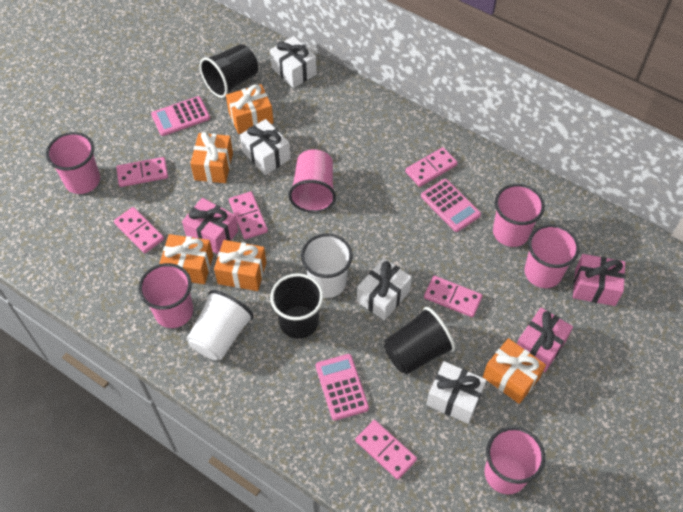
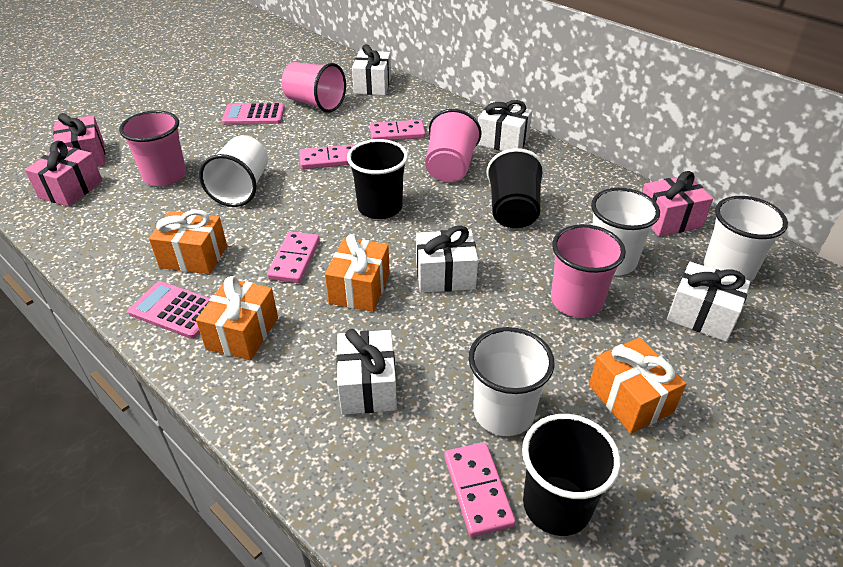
orange gift: 5 -> 4
pink calculator: 3 -> 2
pink cup: 6 -> 4
pink domino: 6 -> 4
white cup: 2 -> 4
white gift: 4 -> 5

